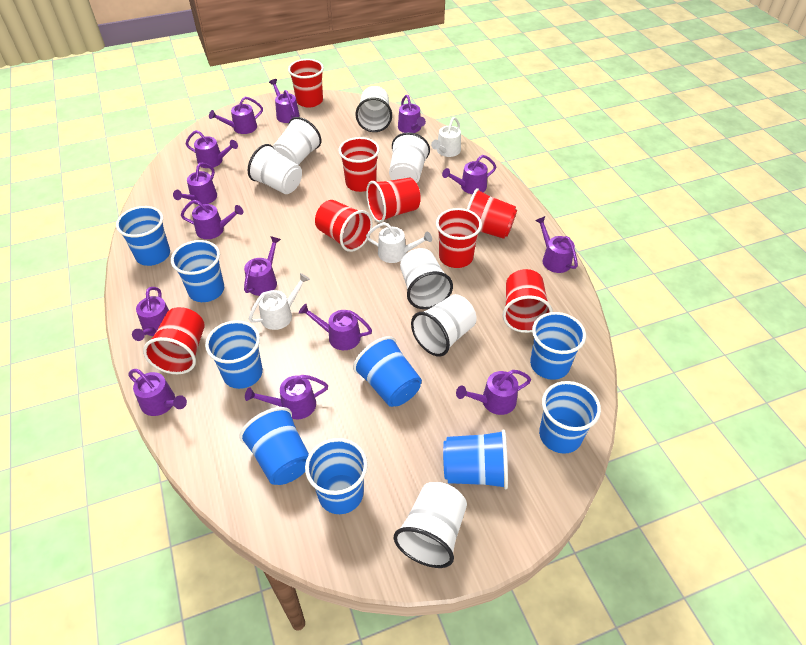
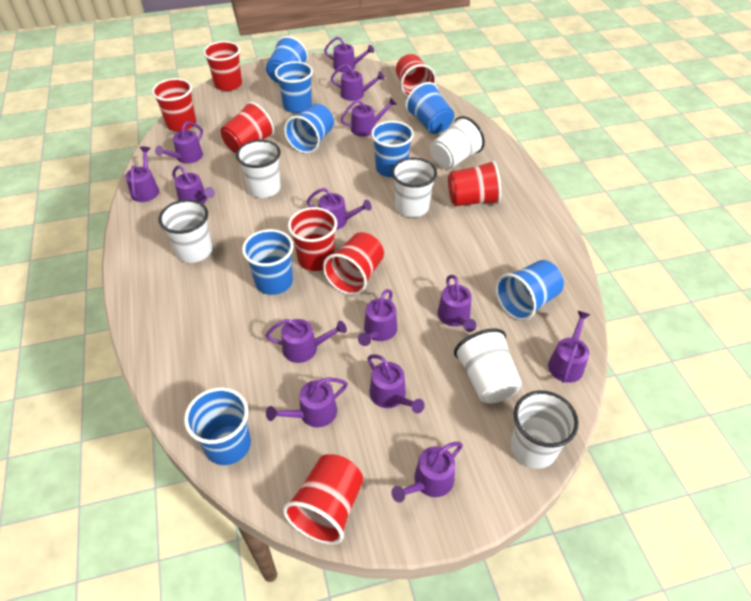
blue cup: 9 -> 8
white cup: 7 -> 6
white watering can: 3 -> 0

